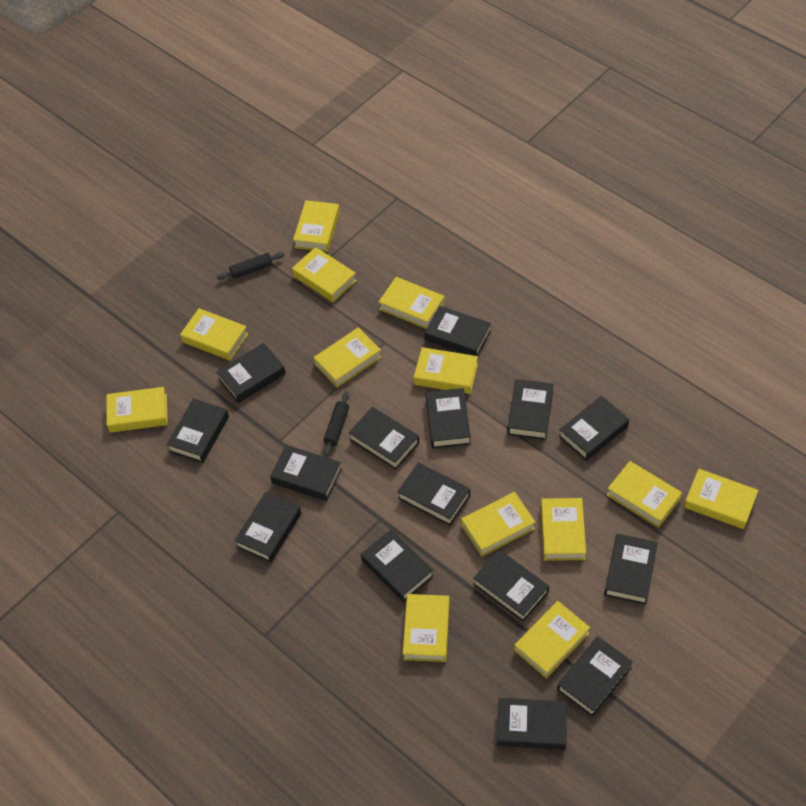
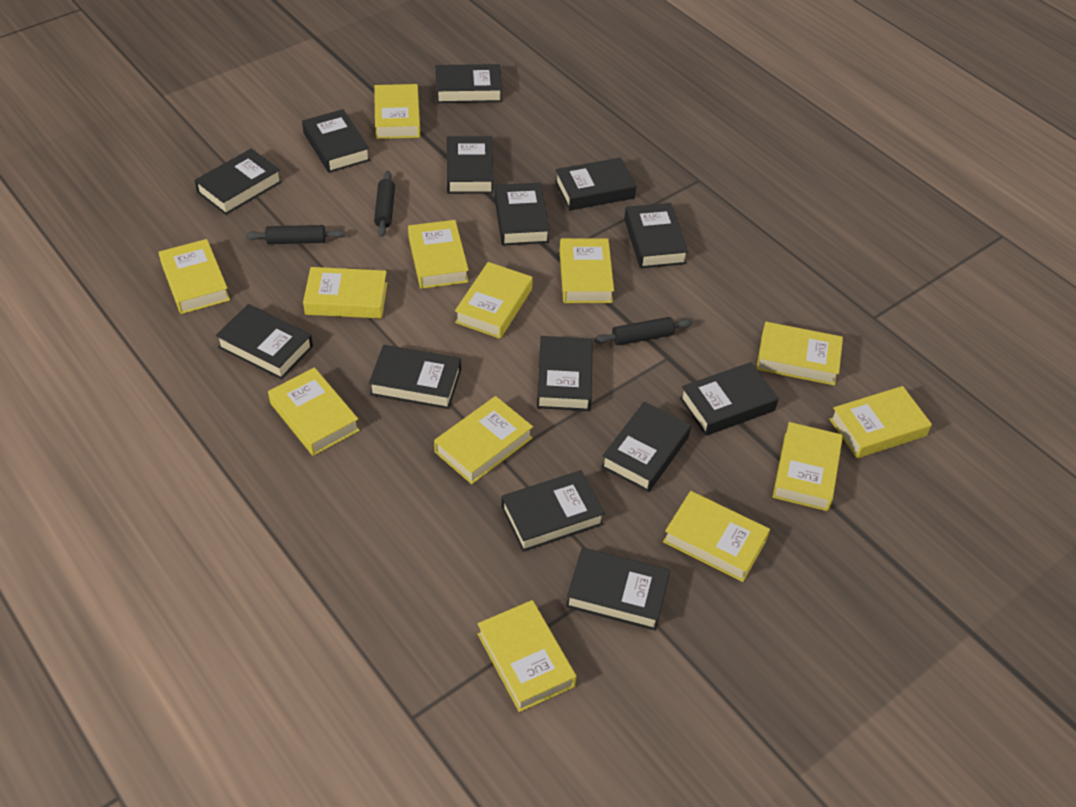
black book: 15 -> 14
black rolling pin: 2 -> 3

